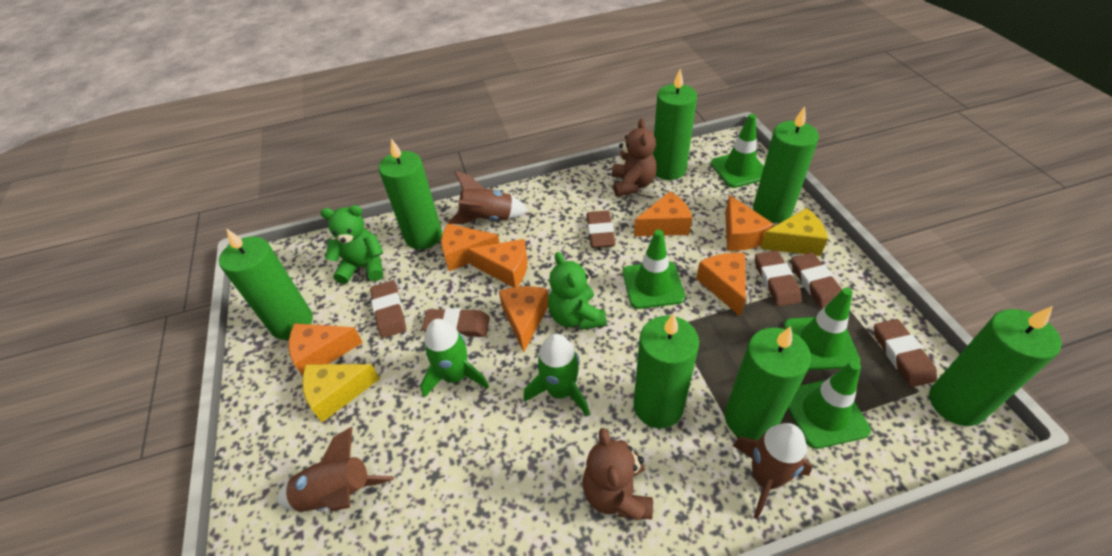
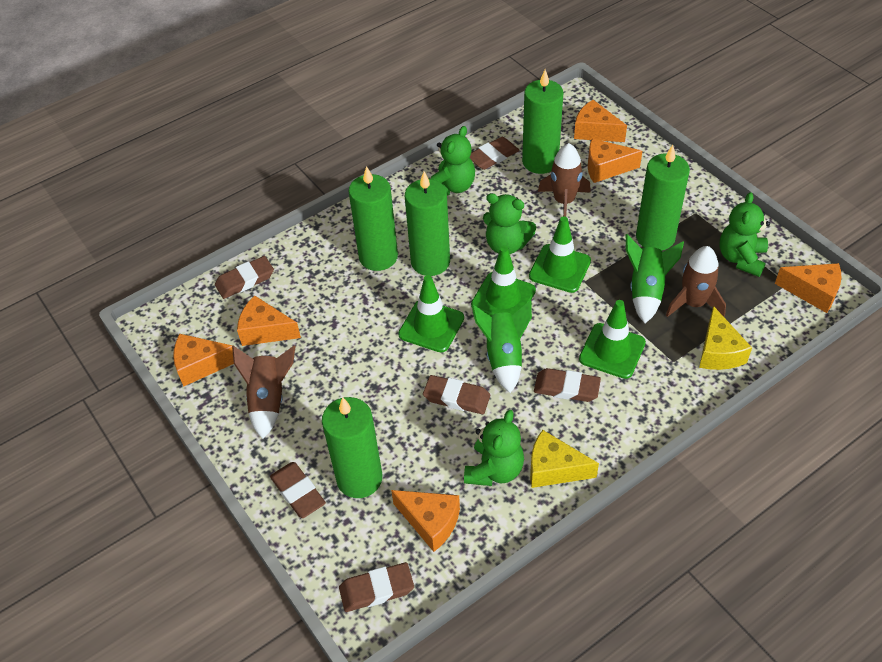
brown teddy bear: 2 -> 0
green candle: 7 -> 5
green teddy bear: 2 -> 4
orange cheese: 7 -> 6

